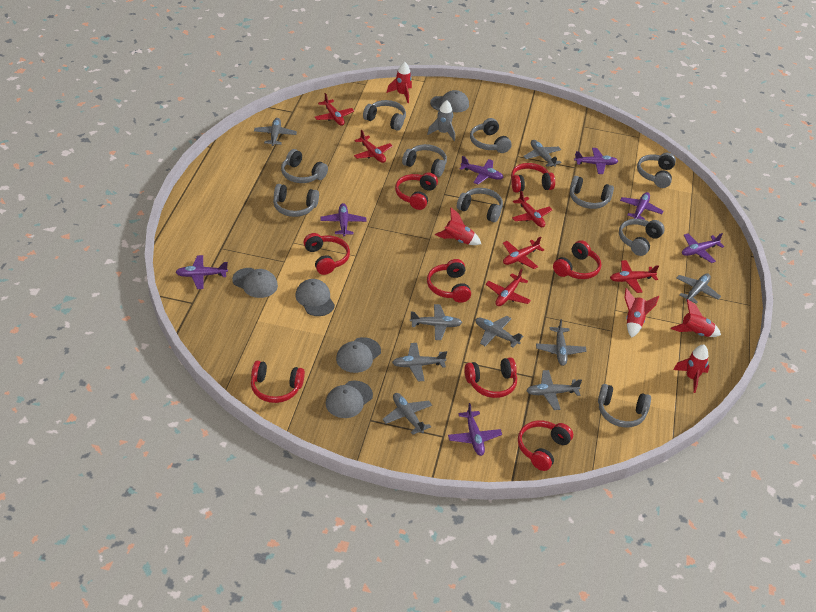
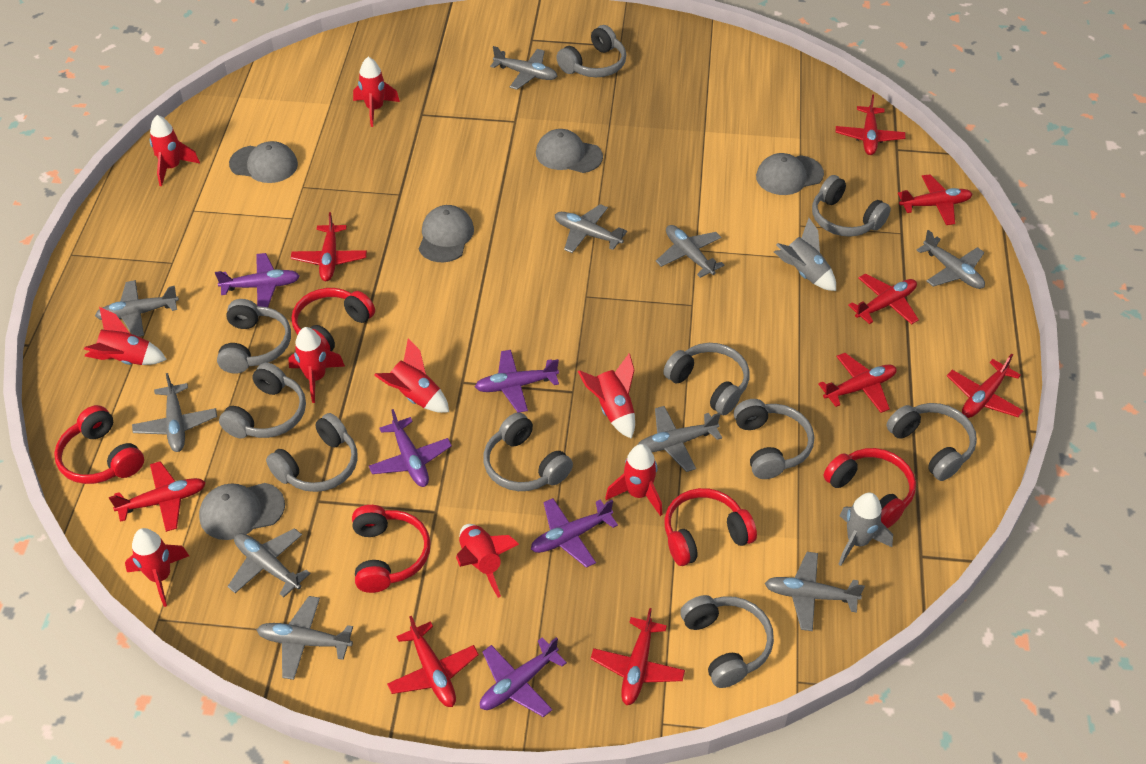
grey plane: 9 -> 10
grey rocket: 1 -> 2
purple plane: 7 -> 5
red headphones: 8 -> 5
red plane: 6 -> 9
red rocket: 5 -> 9

